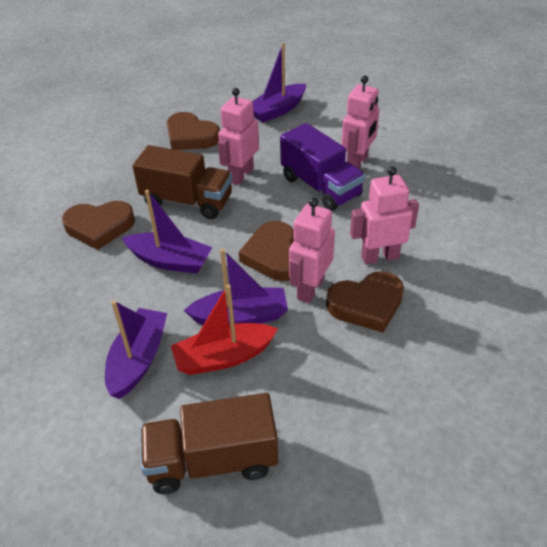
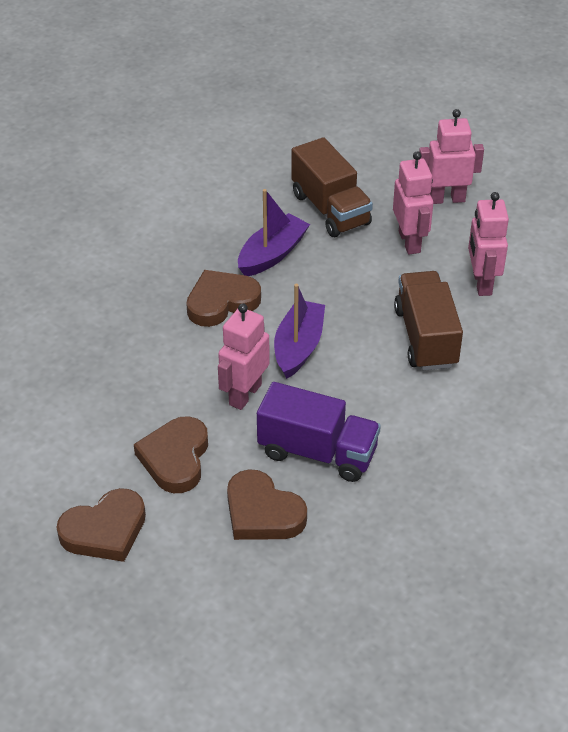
purple boat: 4 -> 2
red boat: 1 -> 0

